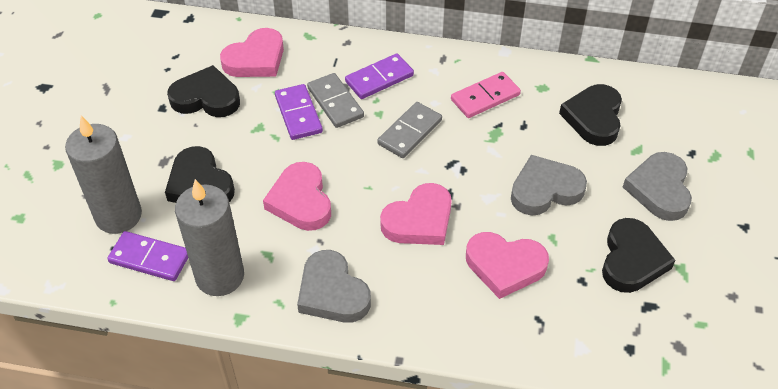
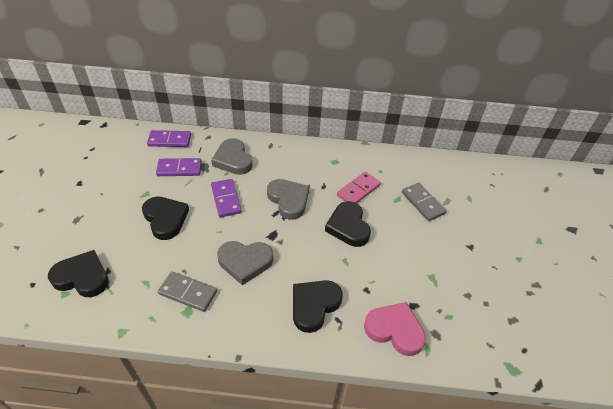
grey candle: 2 -> 0
pink heart: 4 -> 1

